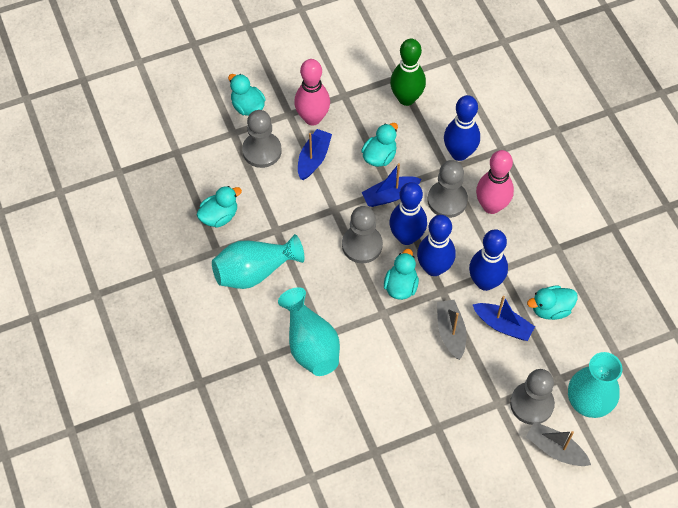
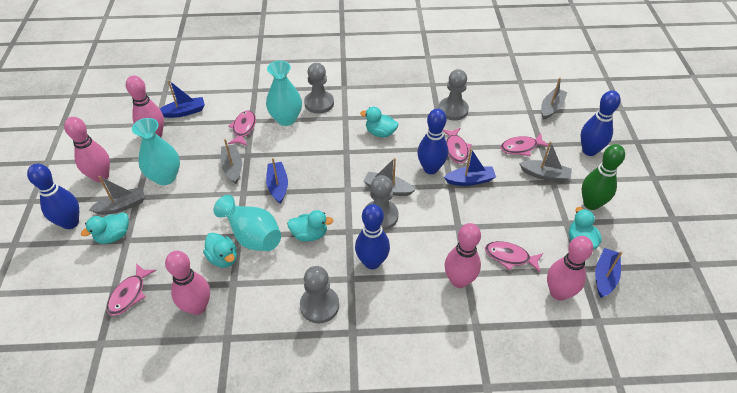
blue boat: 3 -> 4
grey boat: 2 -> 5
pink bowling pin: 2 -> 5
pink fish: 0 -> 5

